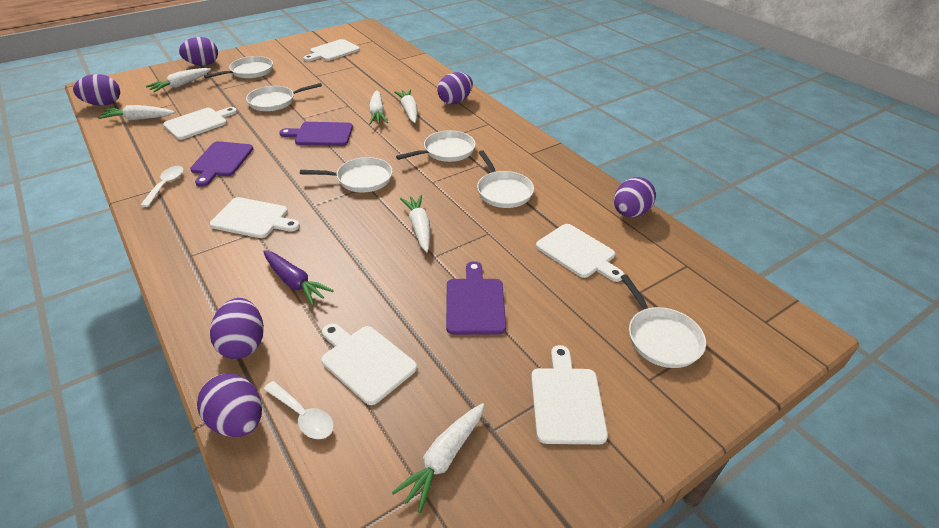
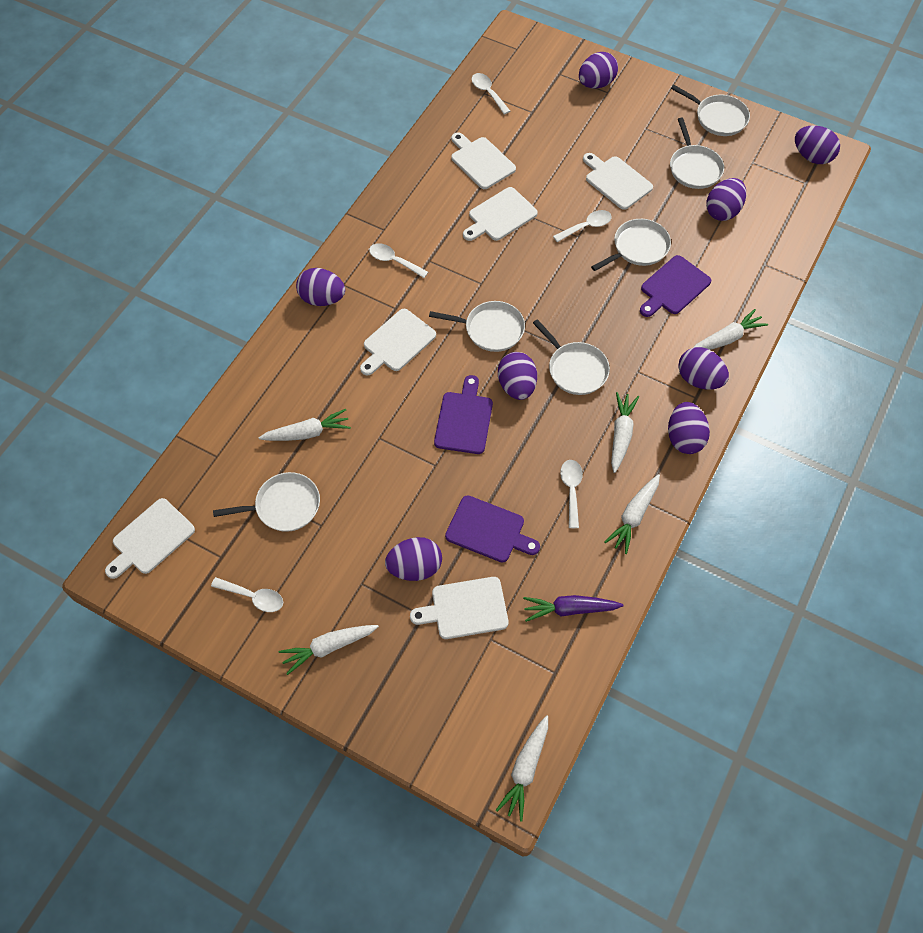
purple egg: 6 -> 8
white spoon: 2 -> 5

